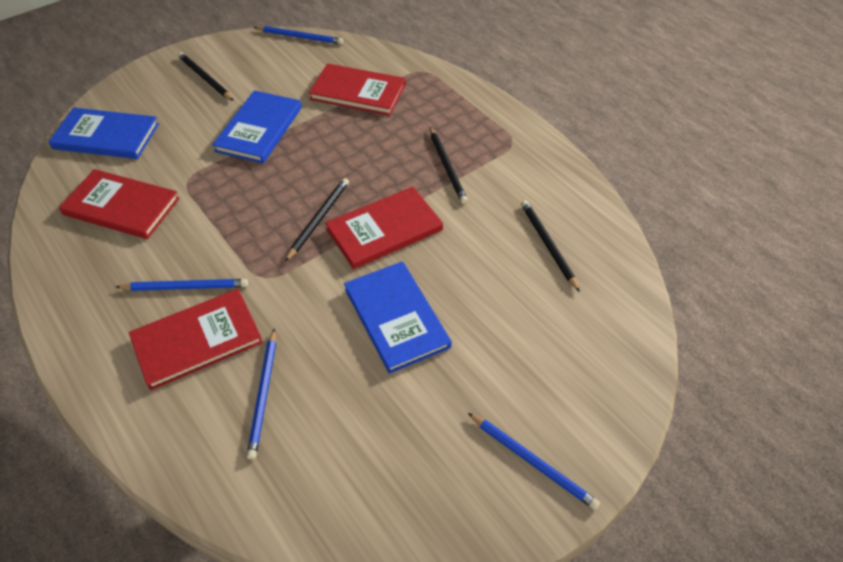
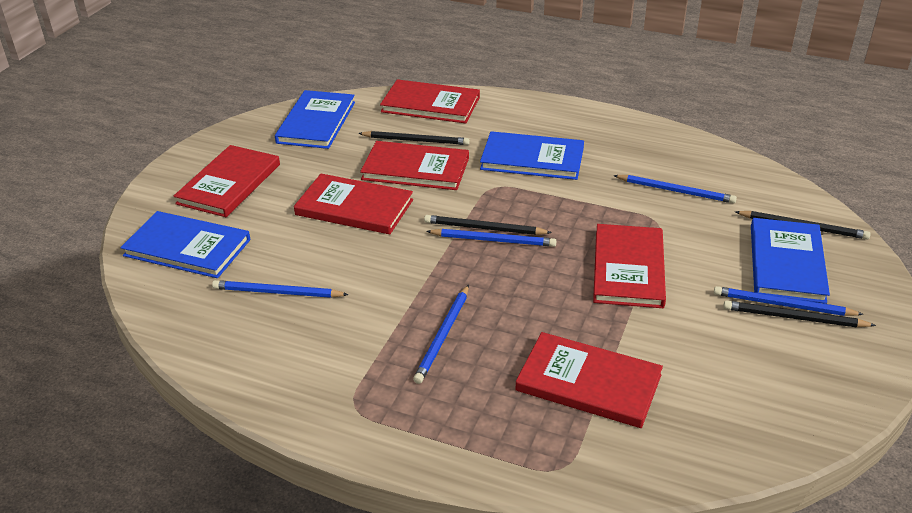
blue book: 3 -> 4
blue pencil: 4 -> 5
red book: 4 -> 6

